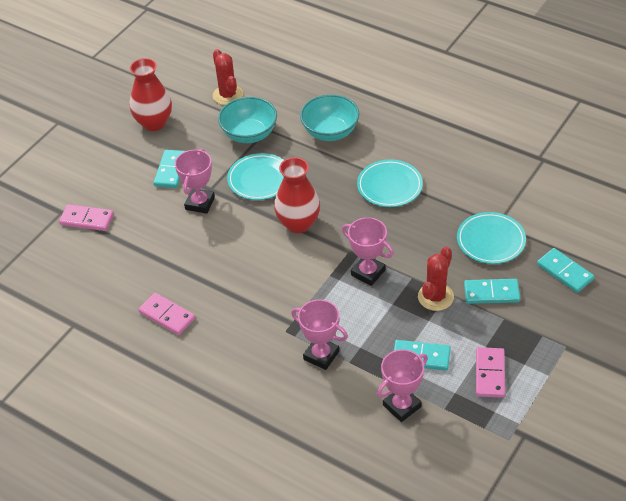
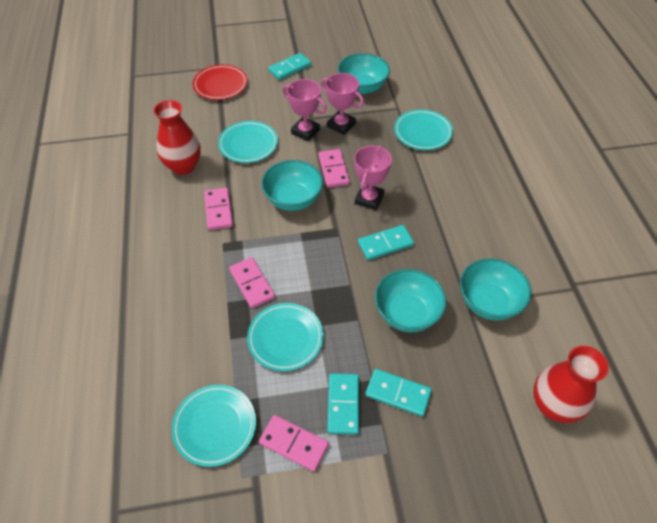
pink domino: 3 -> 4
pink trophy: 4 -> 3
red cactus: 2 -> 0
red plate: 0 -> 1
turquoise bowl: 2 -> 4
turquoise plate: 3 -> 4

